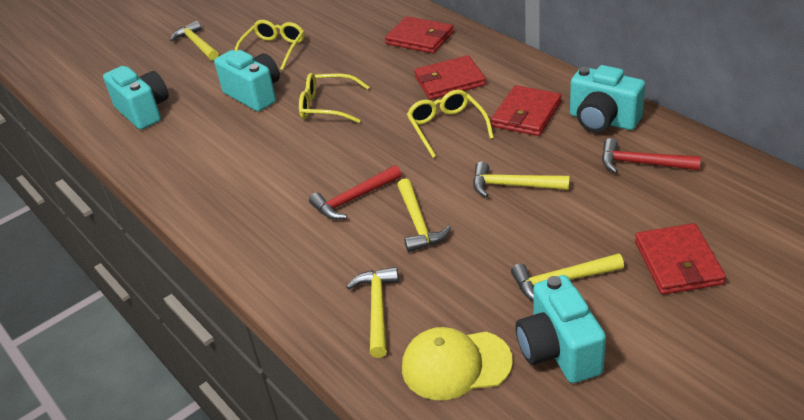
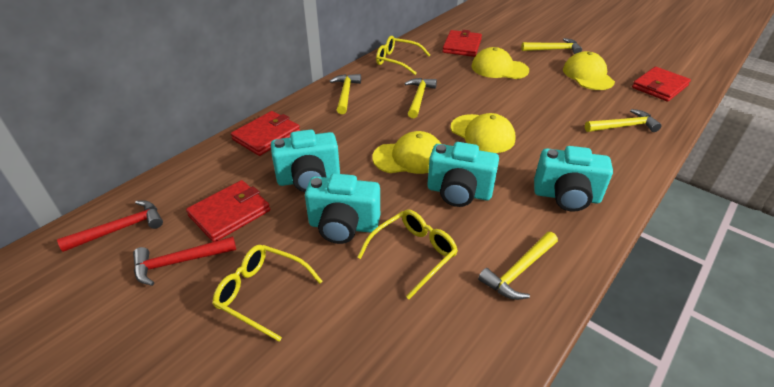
yellow cap: 1 -> 4

